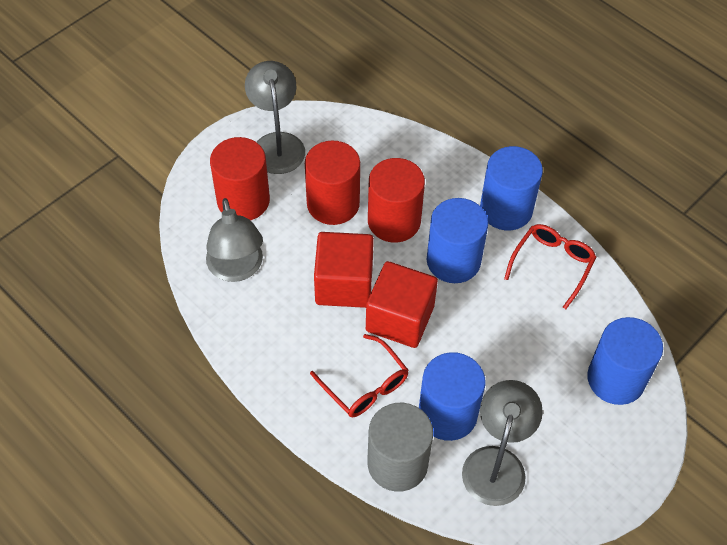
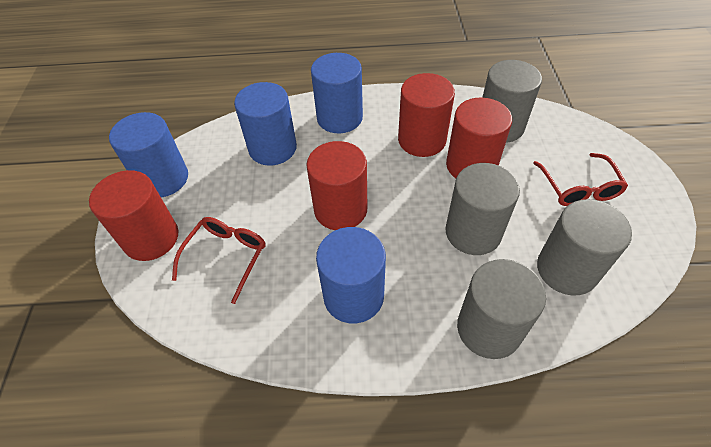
grey cylinder: 1 -> 4
grey lamp: 3 -> 0
red cube: 2 -> 0
red cylinder: 3 -> 4

